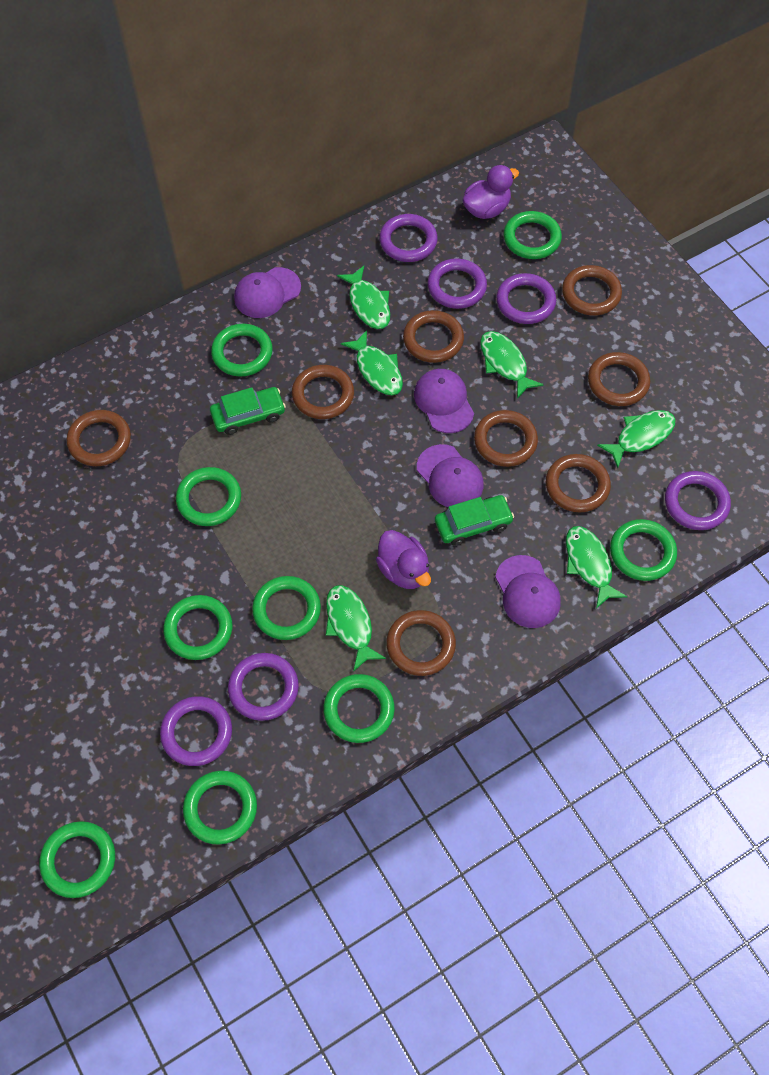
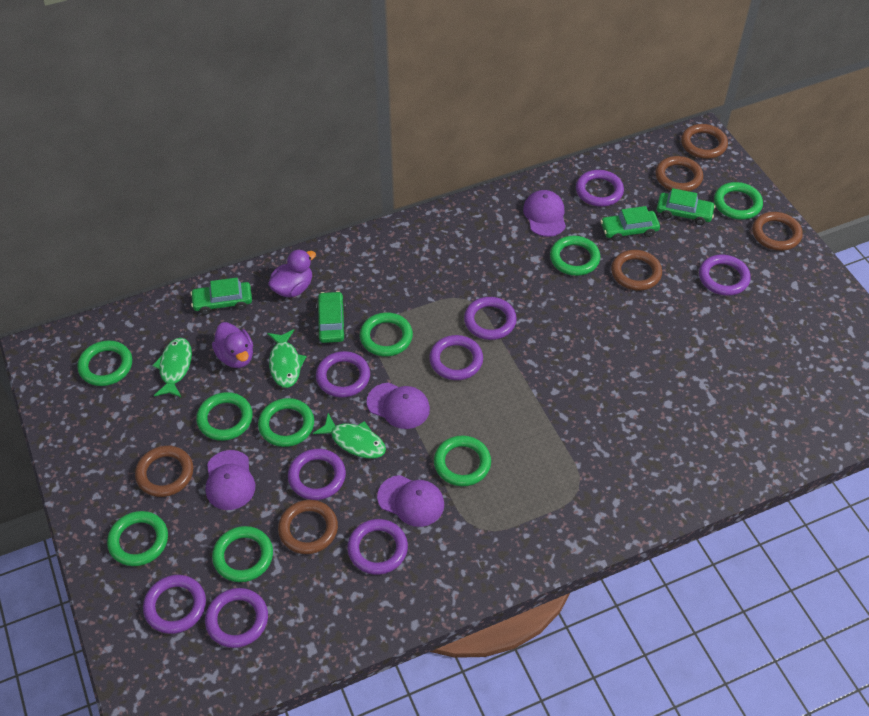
brown ring: 8 -> 6
green car: 2 -> 4
green fish: 6 -> 3
purple ring: 6 -> 9

